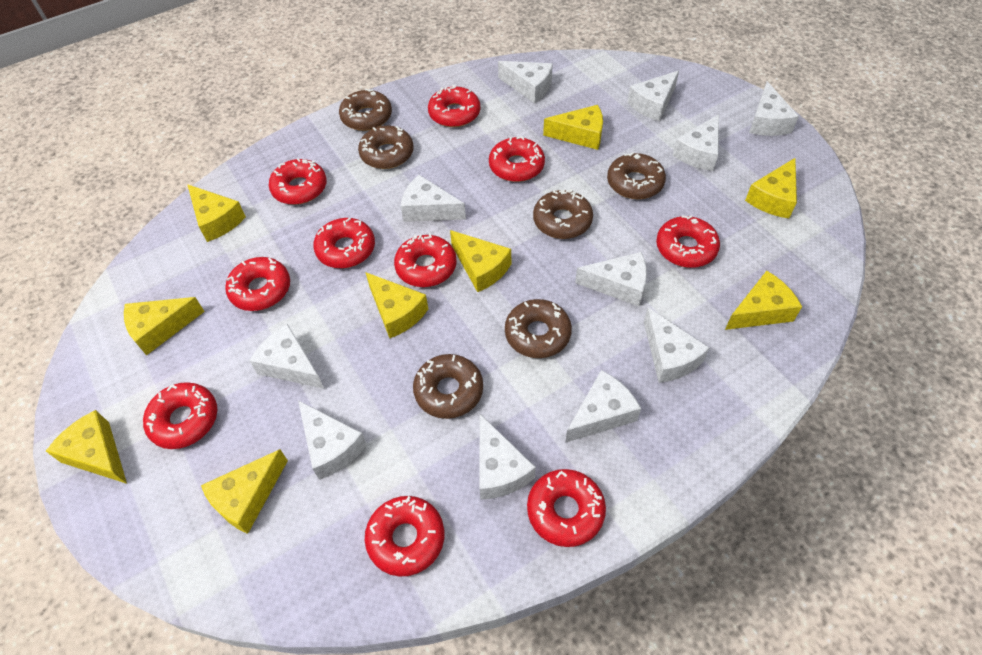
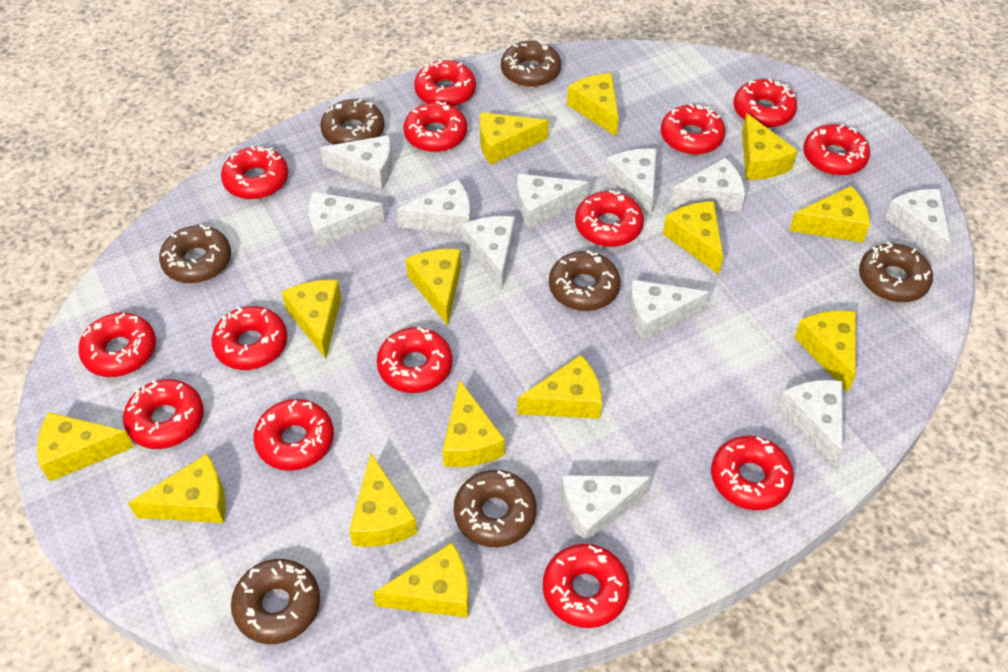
brown donut: 6 -> 7
red donut: 10 -> 14
yellow cheese: 9 -> 14

